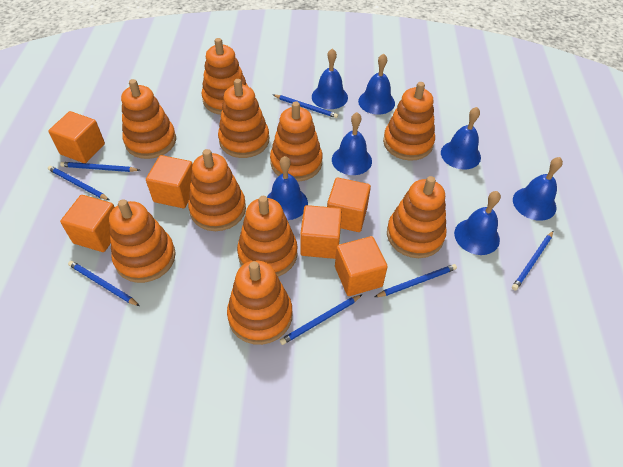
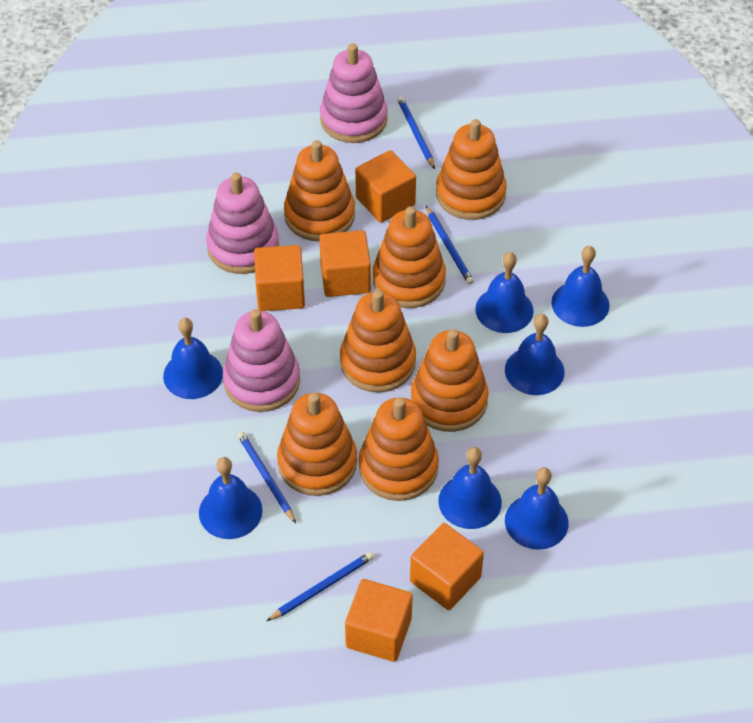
blue pencil: 7 -> 4
orange cube: 6 -> 5
orange stacking toy: 10 -> 7
pink stacking toy: 0 -> 3

